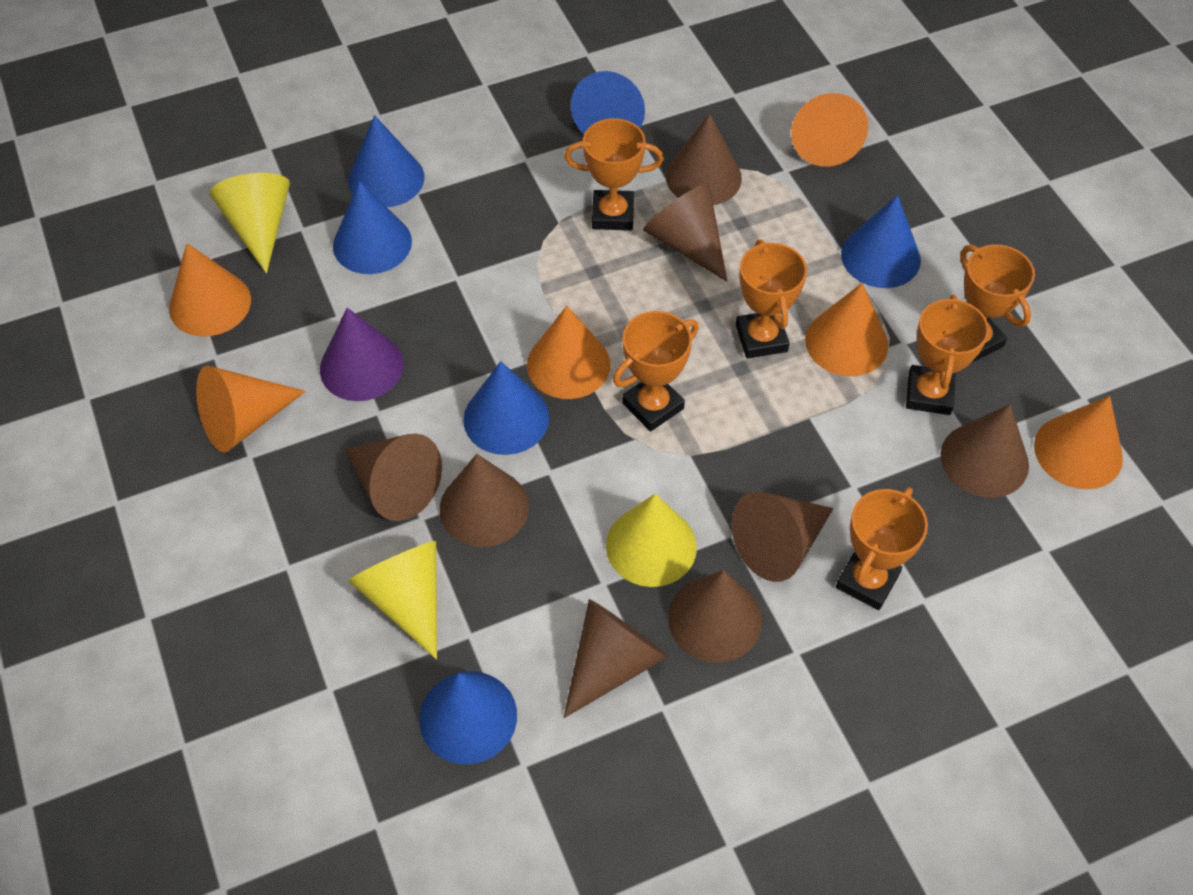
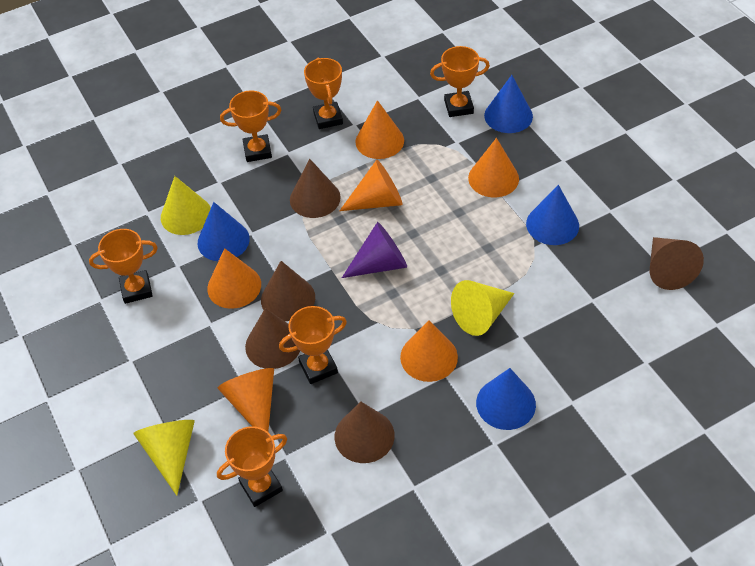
blue cone: 6 -> 4
brown cone: 8 -> 5

